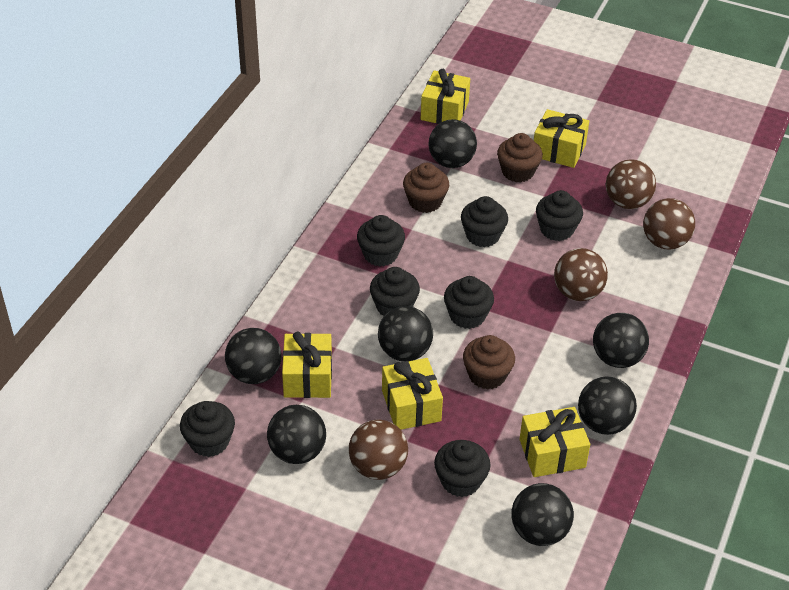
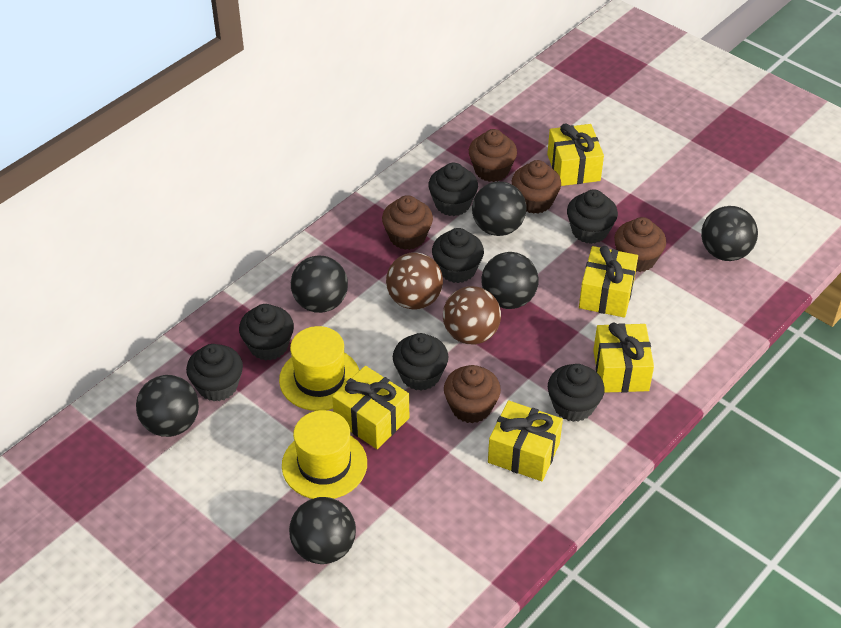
black ball: 7 -> 6
brown ball: 4 -> 2
brown cupcake: 3 -> 5
yellow hat: 0 -> 2

